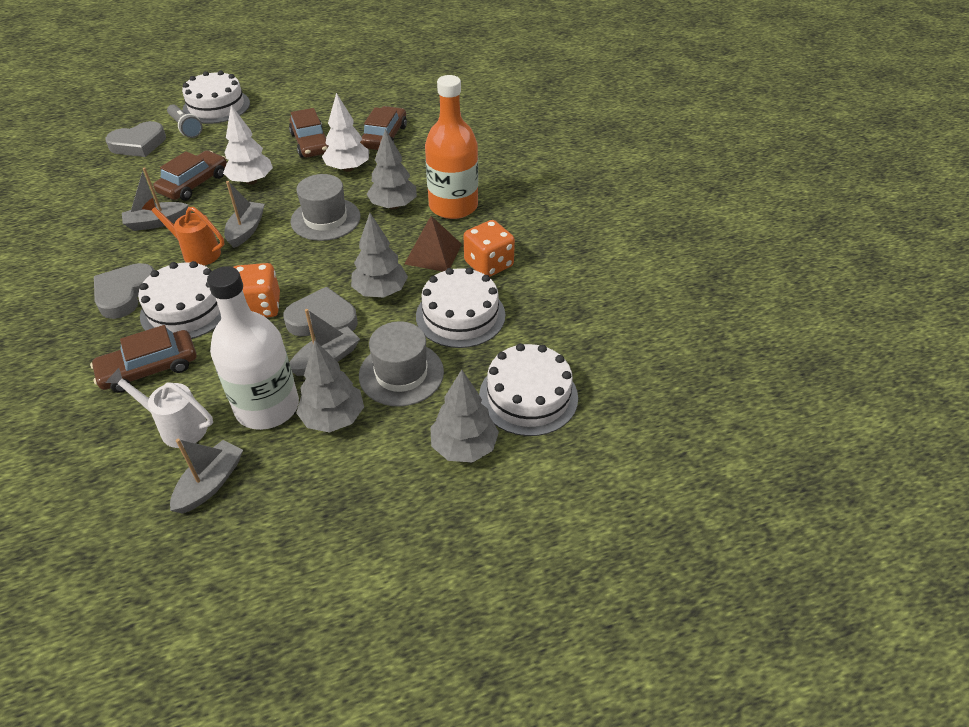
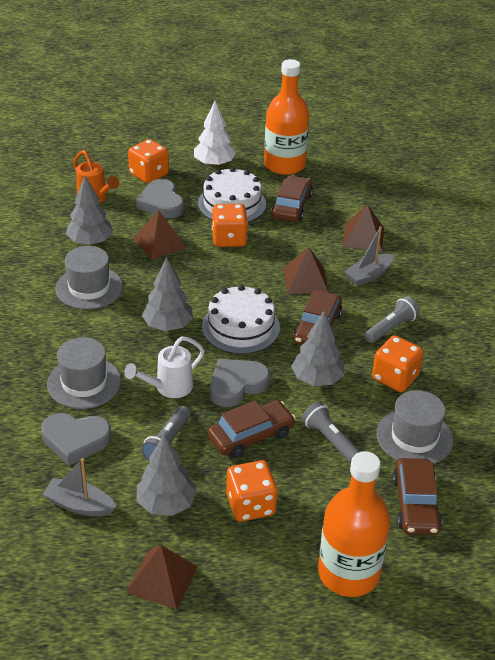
brown pyramid: 1 -> 4
grey boat: 4 -> 2
grey flashlight: 1 -> 3
grey hat: 2 -> 3
orange bottle: 1 -> 2
orange dice: 2 -> 4
white bottle: 1 -> 0
white cake: 4 -> 2
white tree: 2 -> 1

